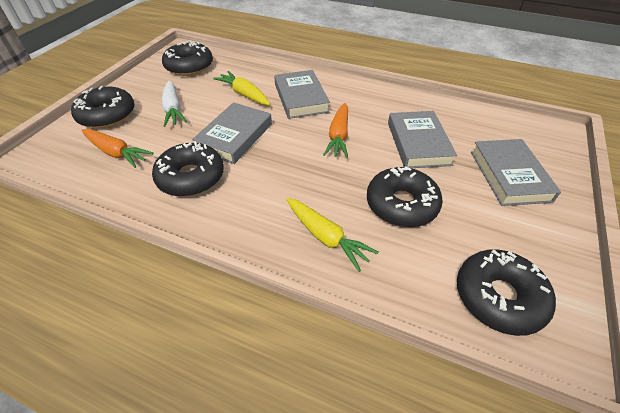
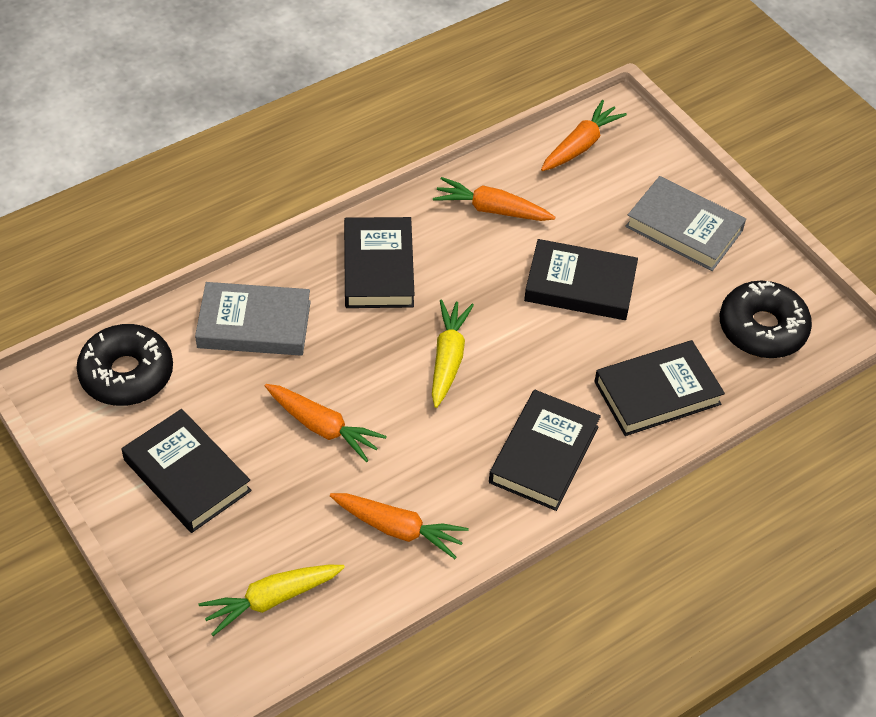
black book: 0 -> 5
black donut: 5 -> 2
grey book: 4 -> 2
orange carrot: 2 -> 4
white carrot: 1 -> 0

